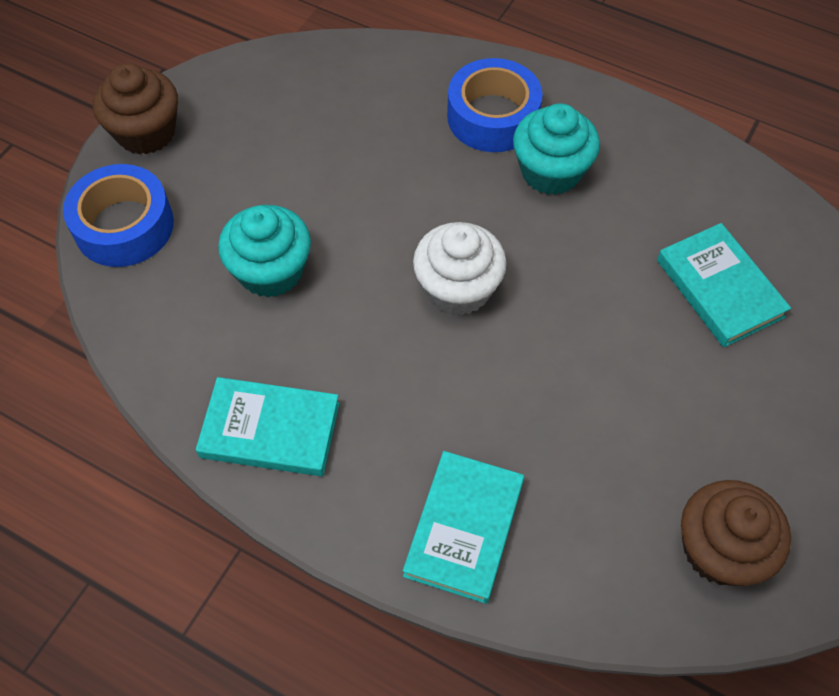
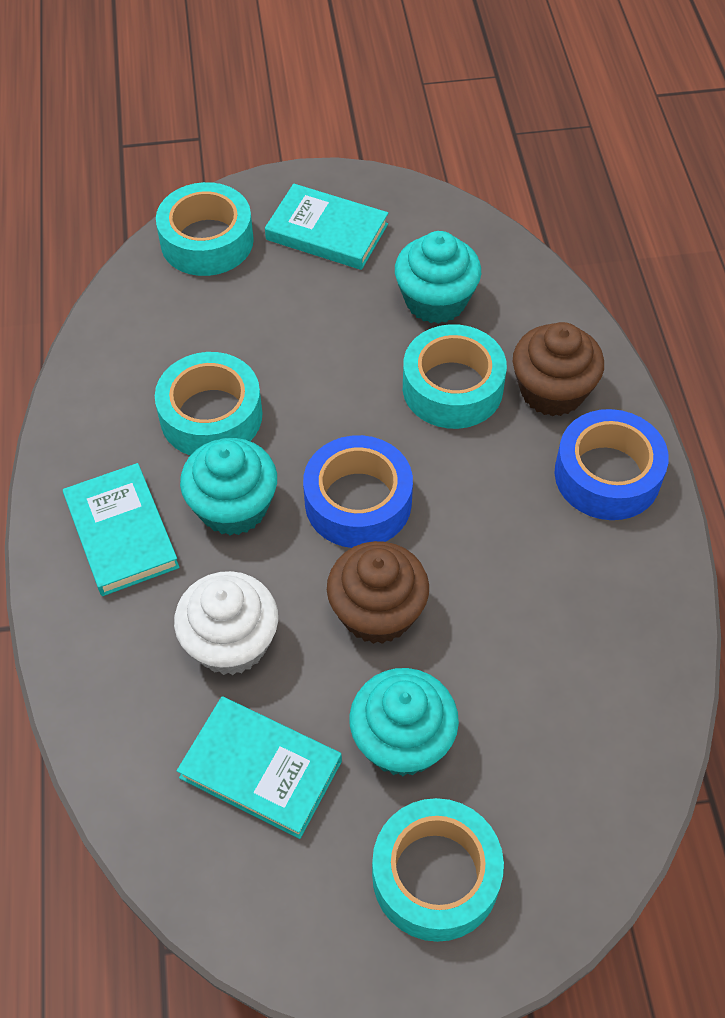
turquoise cupcake: 2 -> 3
turquoise tape: 0 -> 4

